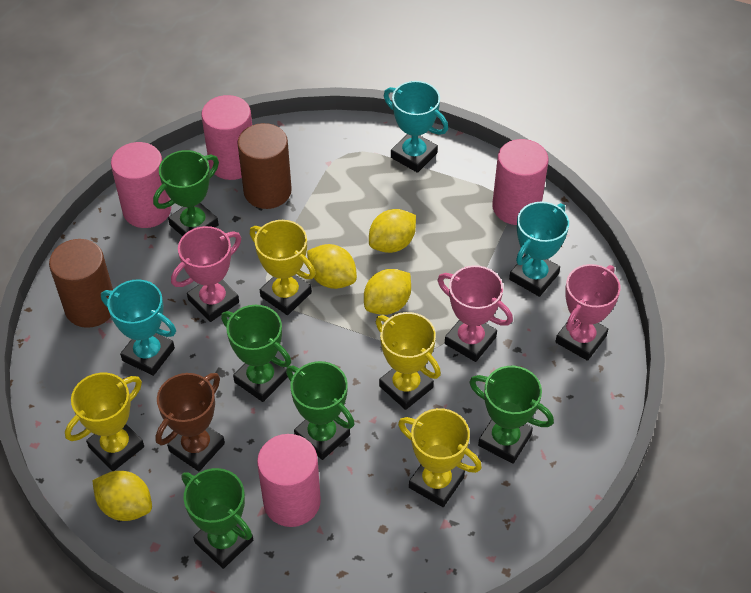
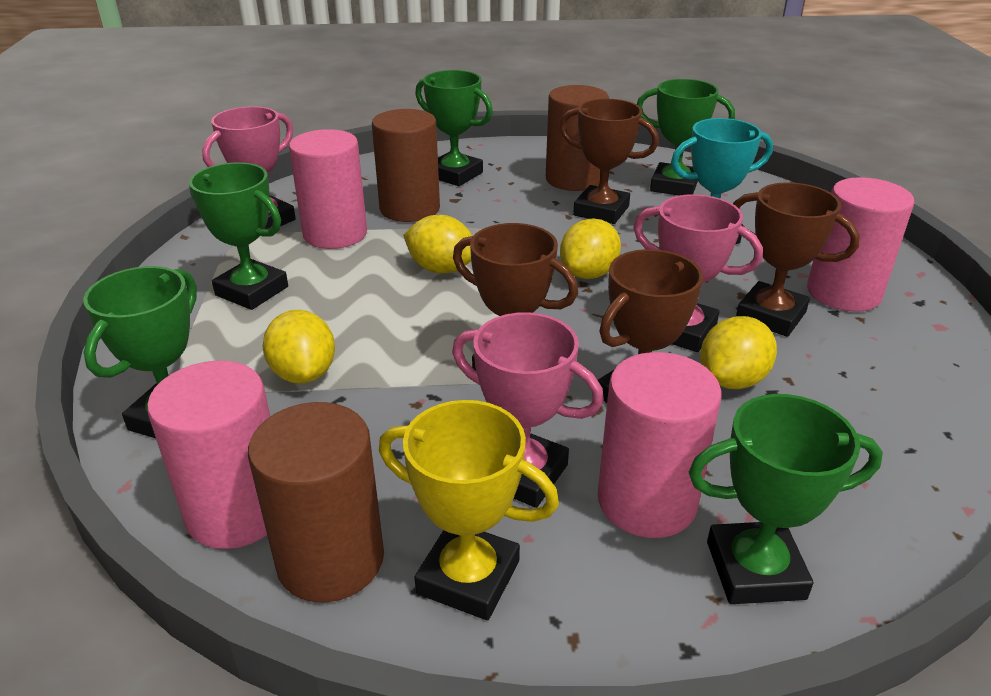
brown cylinder: 2 -> 3
brown trophy: 1 -> 4
turquoise trophy: 3 -> 1
yellow trophy: 4 -> 1

